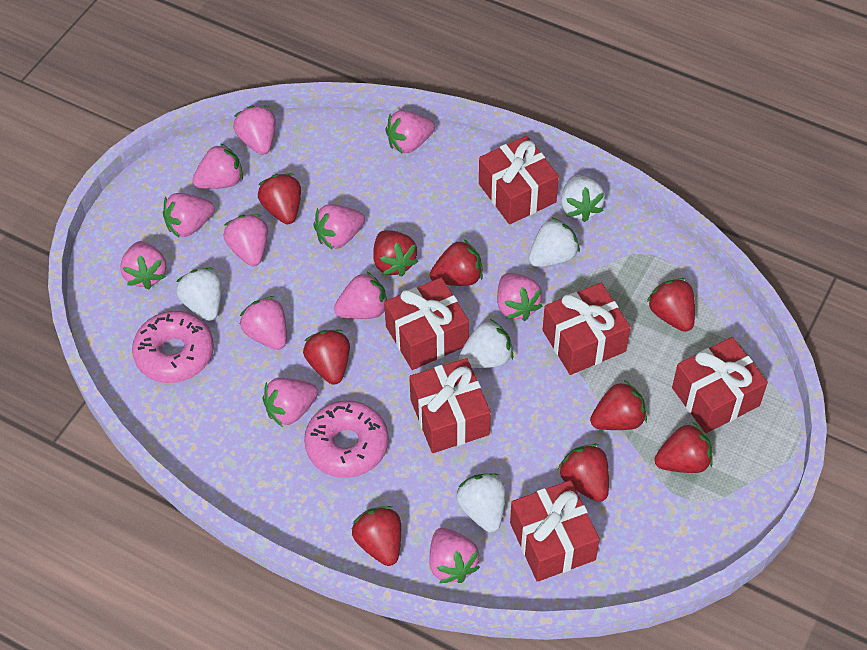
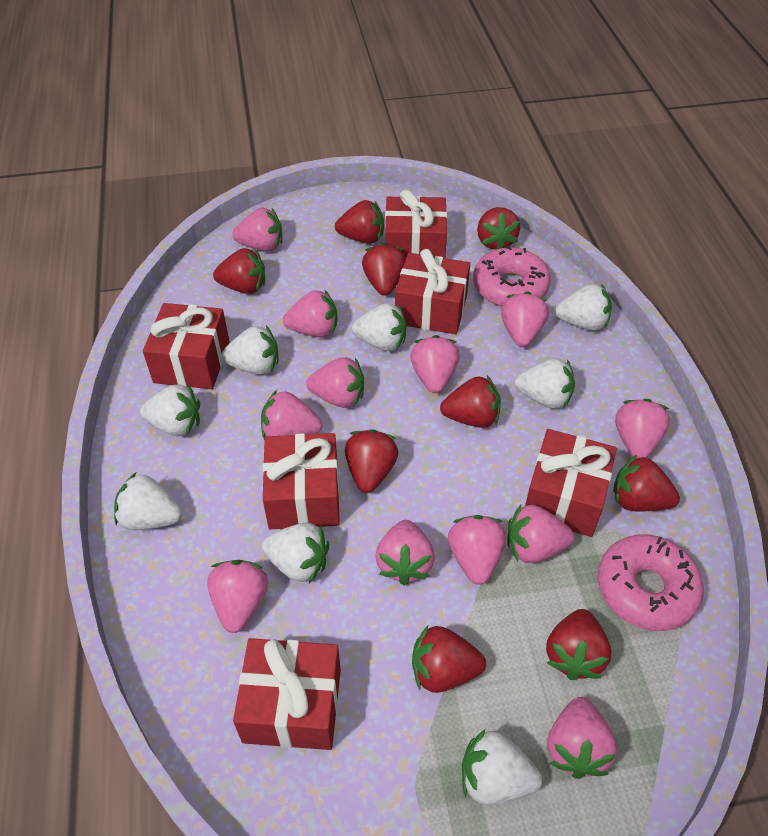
white strawberry: 5 -> 8

